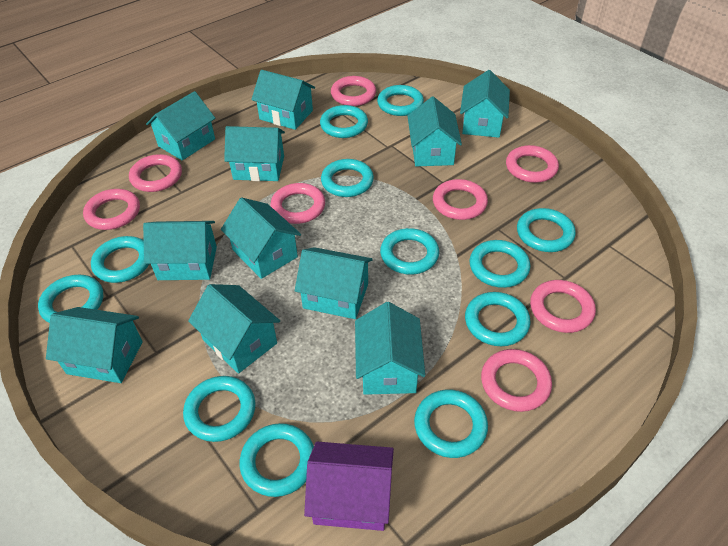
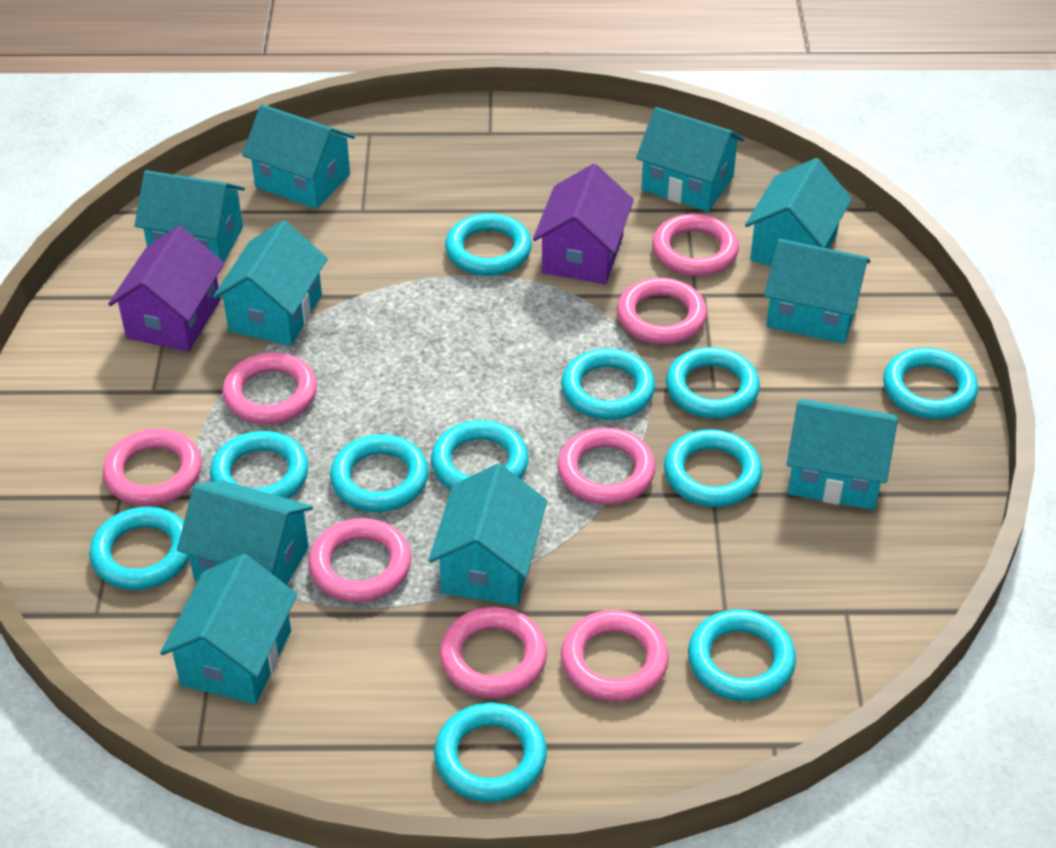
purple house: 1 -> 2
turquoise house: 11 -> 10
turquoise ring: 12 -> 11

